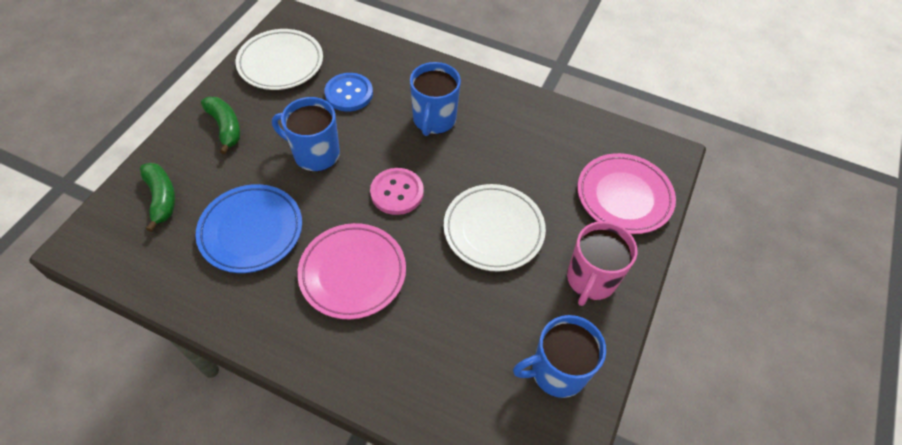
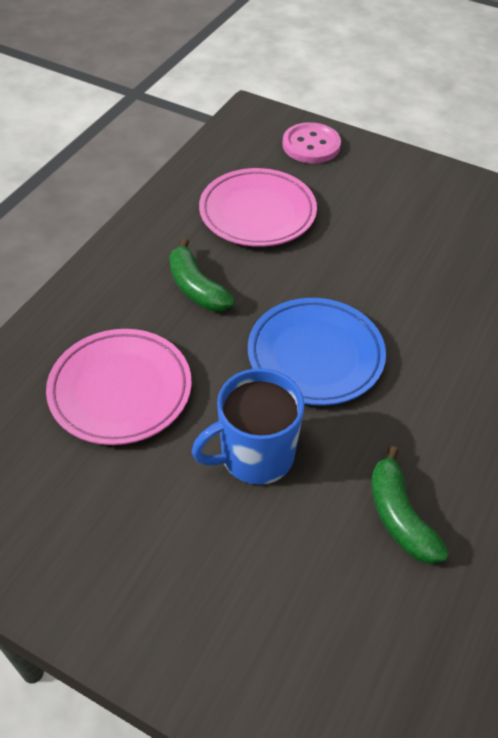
blue button: 1 -> 0
blue mug: 3 -> 1
pink mug: 1 -> 0
white plate: 2 -> 0

